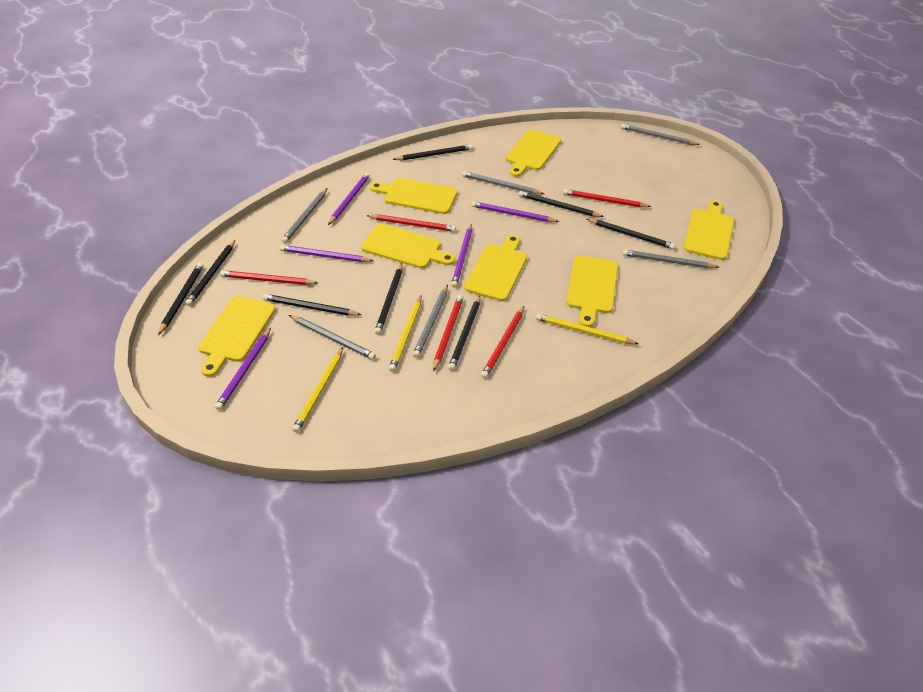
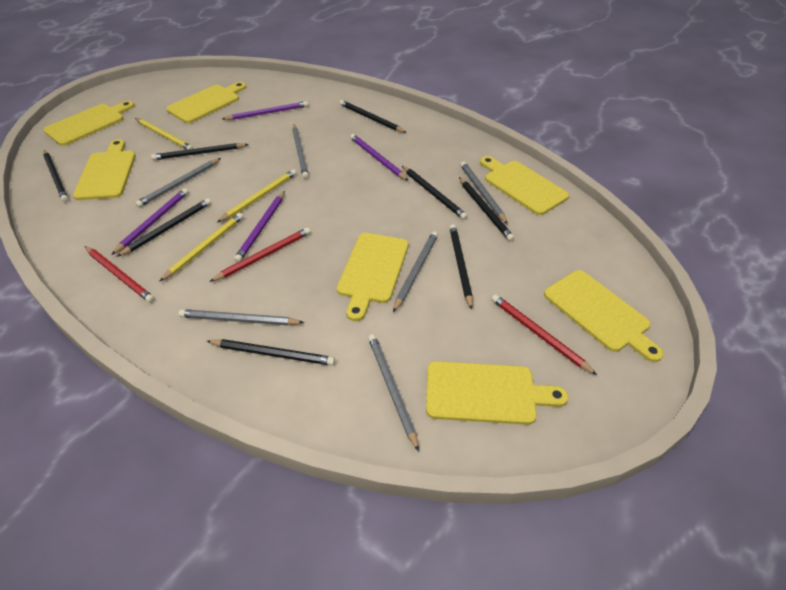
purple pencil: 5 -> 4
red pencil: 5 -> 3

